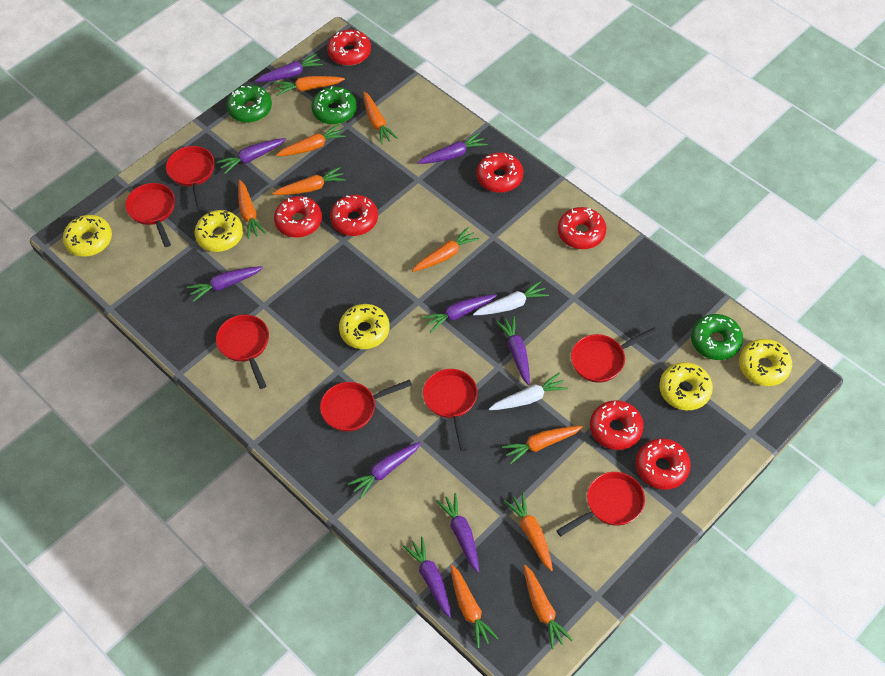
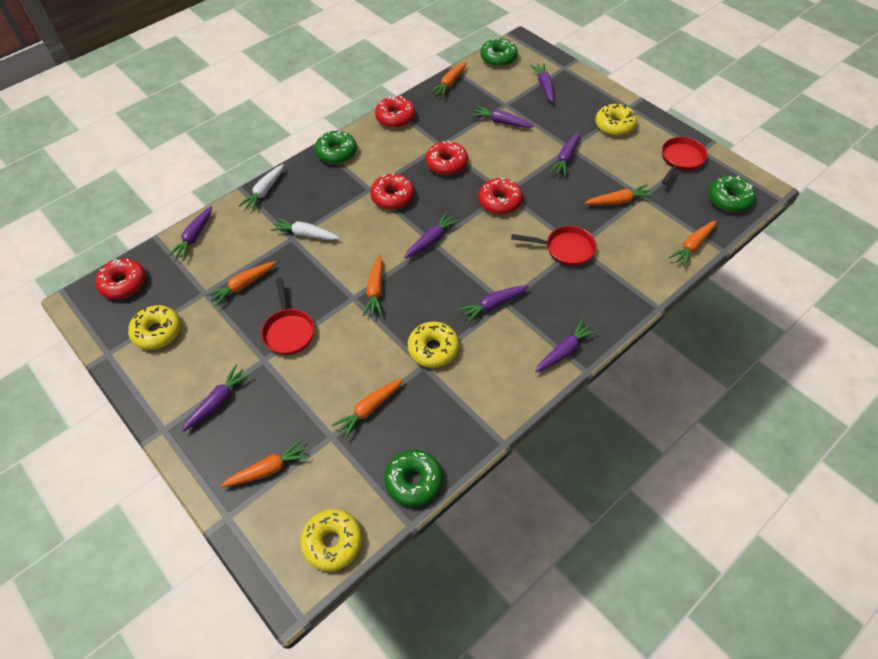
green donut: 3 -> 4
orange carrot: 10 -> 7
purple carrot: 9 -> 8
red donut: 7 -> 5
red pan: 7 -> 3
yellow donut: 5 -> 4

